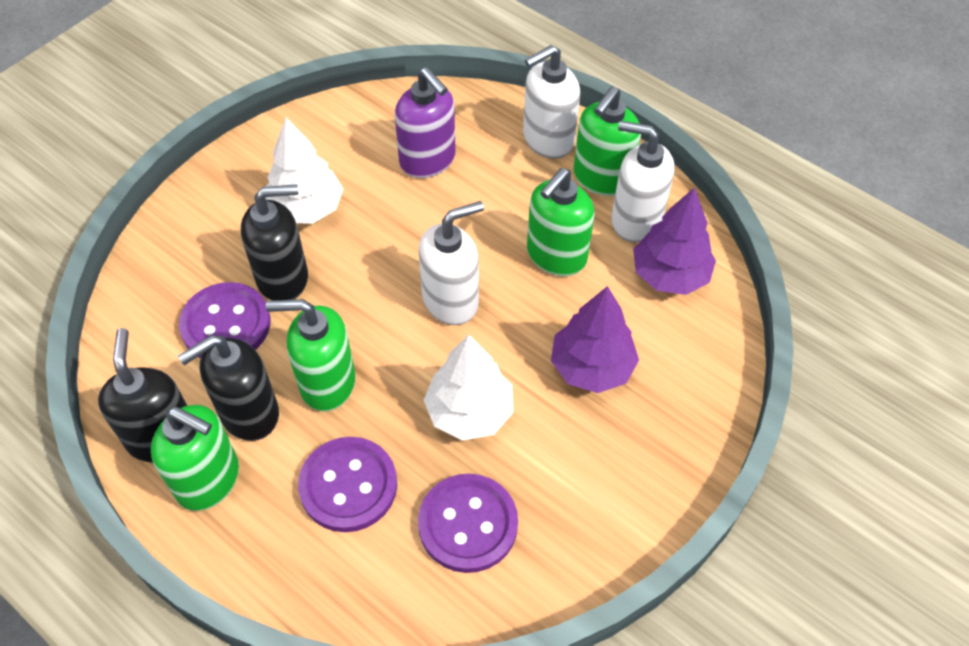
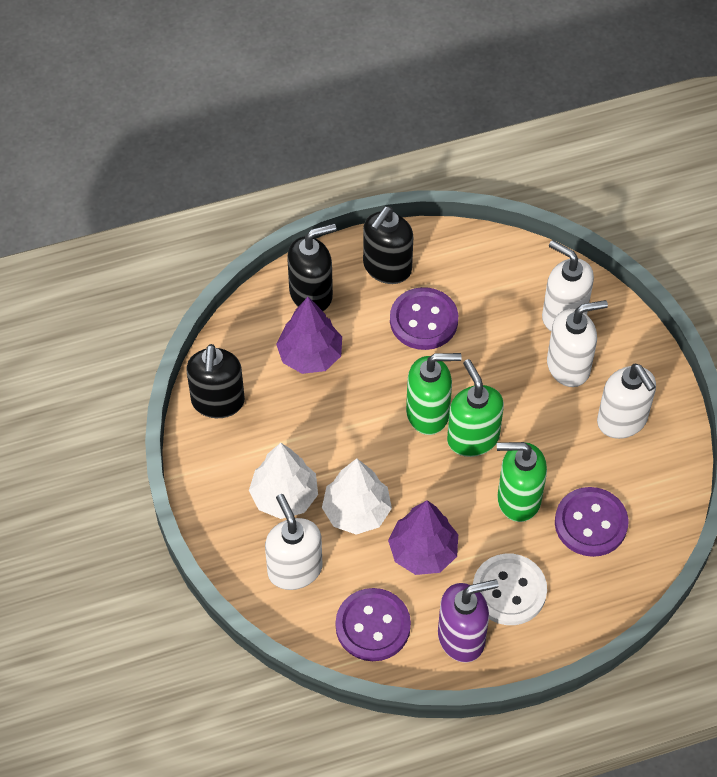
green soap dispenser: 4 -> 3
white button: 0 -> 1
white soap dispenser: 3 -> 4

